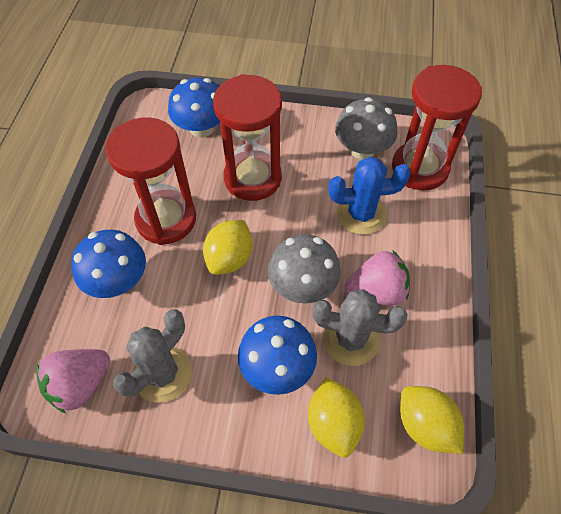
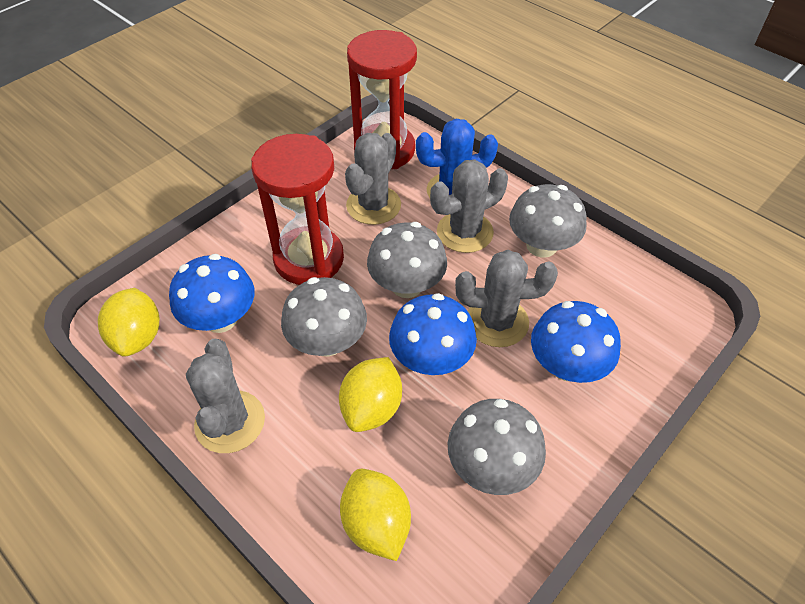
grey cactus: 2 -> 4
grey mushroom: 2 -> 4
pink strawberry: 2 -> 0
red hourglass: 3 -> 2

